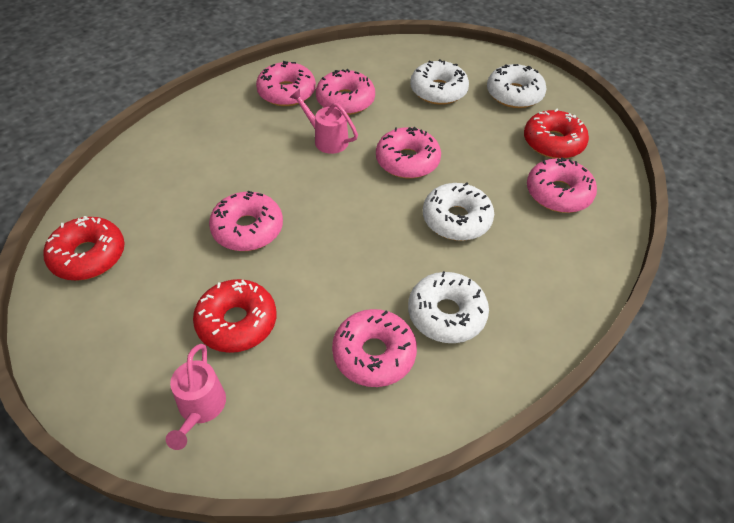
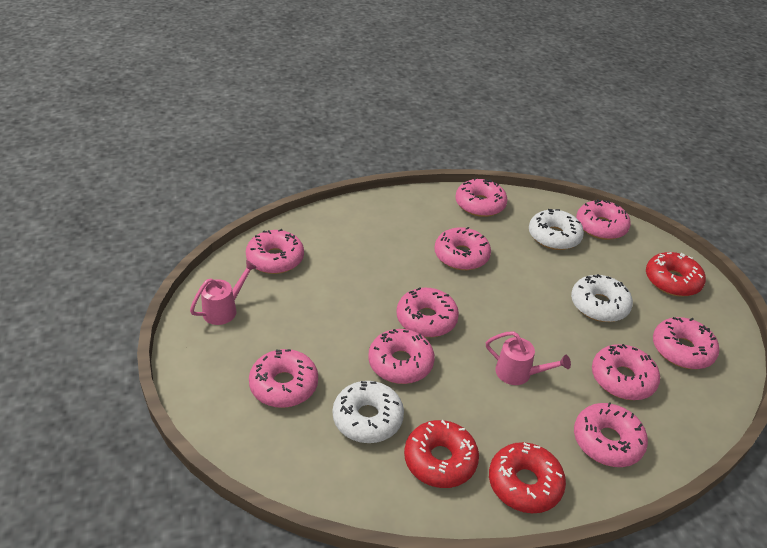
pink donut: 6 -> 10
white donut: 4 -> 3

